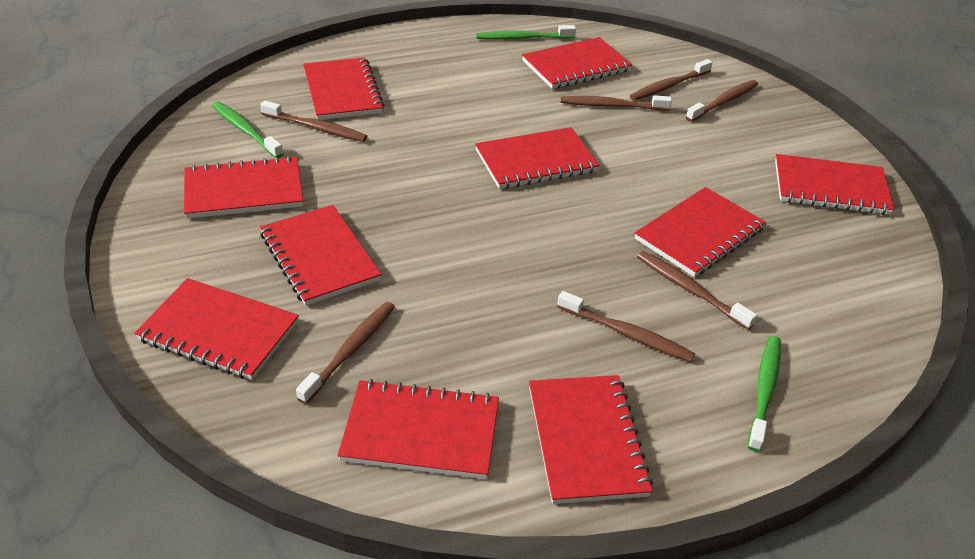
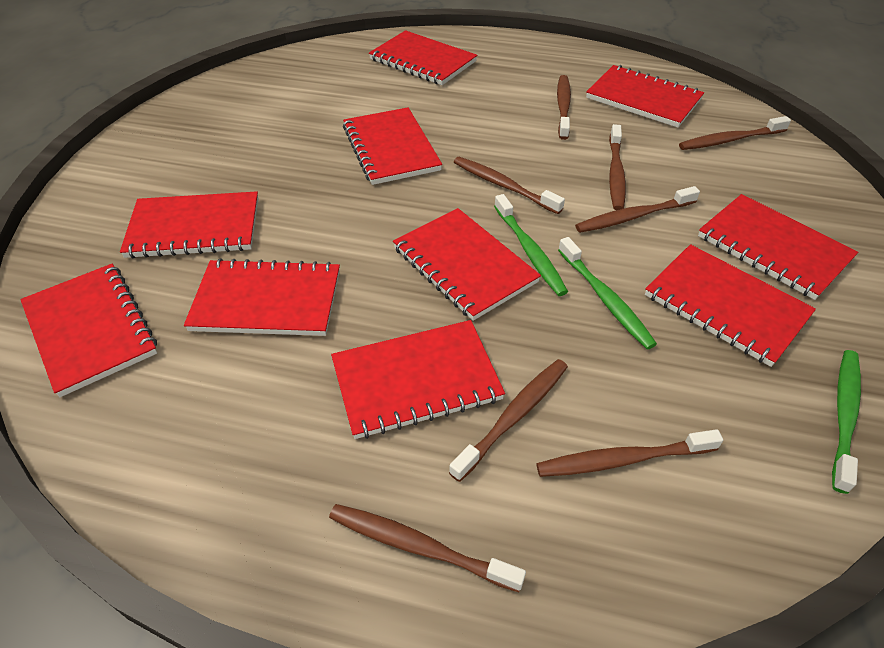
brown toothbrush: 7 -> 8

